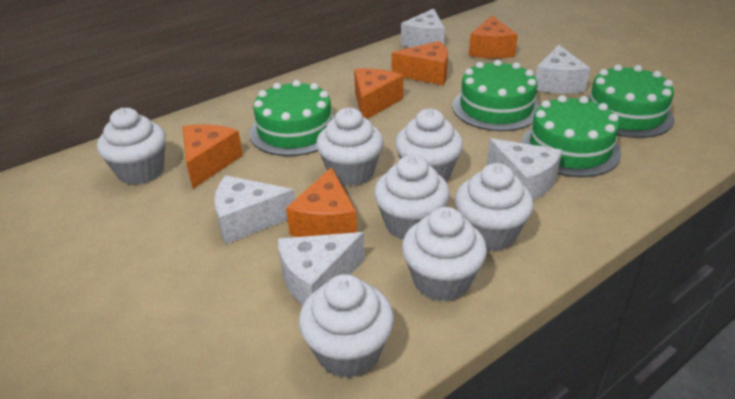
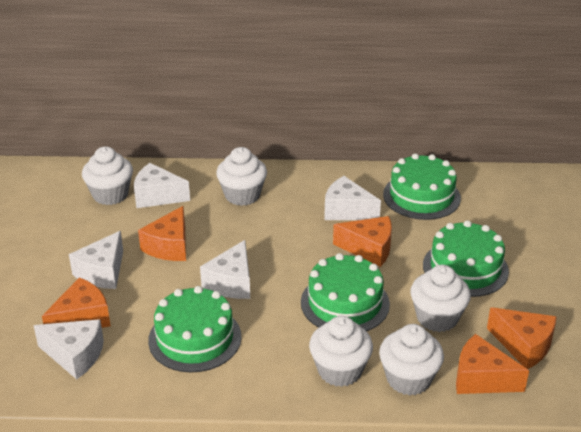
white cupcake: 7 -> 5

